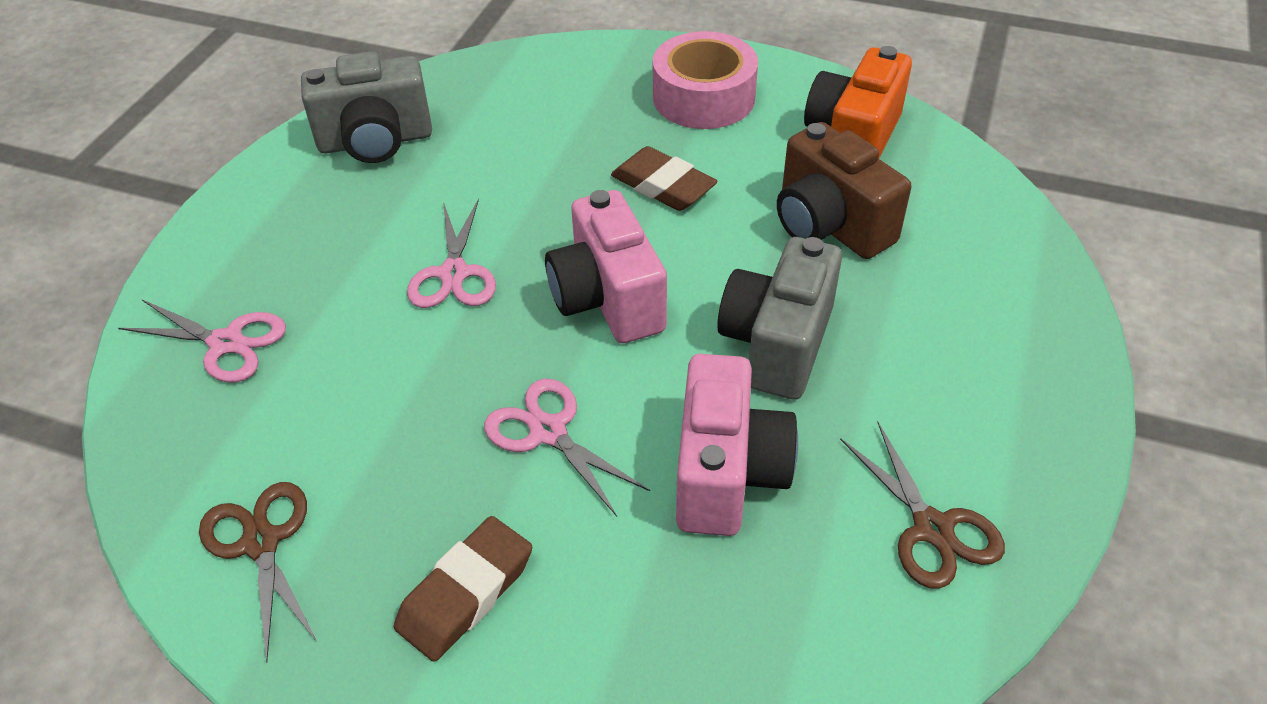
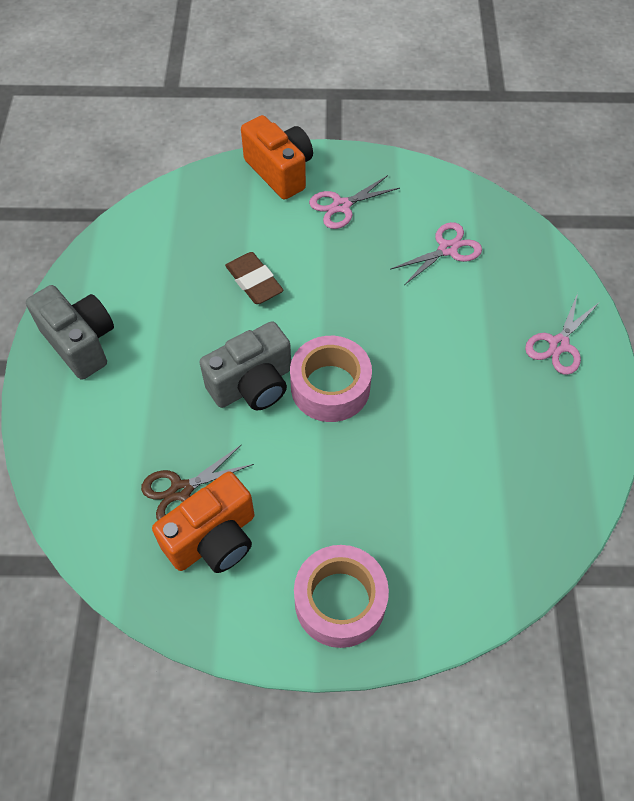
brown camera: 1 -> 0
brown eraser: 2 -> 1
brown scissors: 2 -> 1
orange camera: 1 -> 2
pink camera: 2 -> 0
pink tape: 1 -> 2

